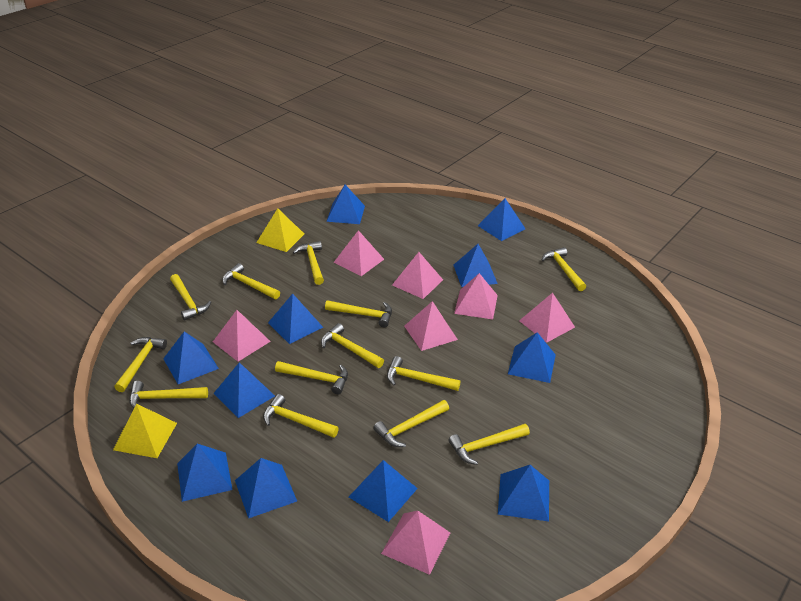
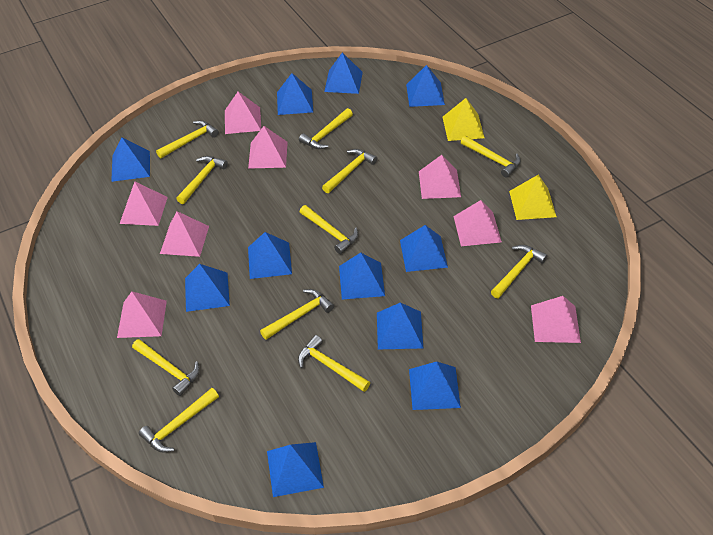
pink pyramid: 7 -> 8
yellow hammer: 13 -> 11

